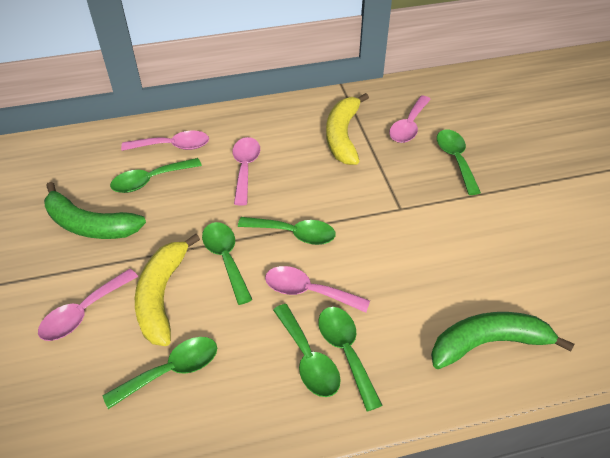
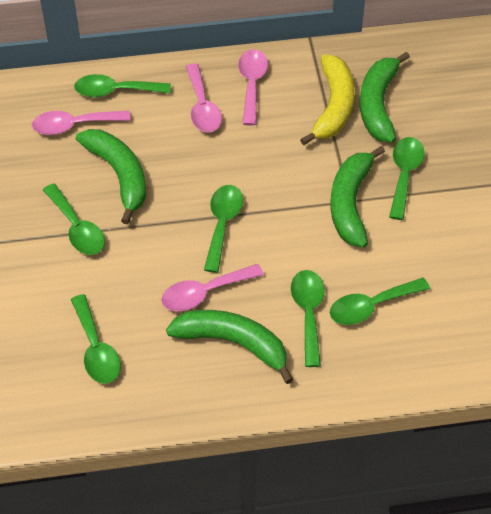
green banana: 2 -> 4
pink spoon: 5 -> 4
yellow banana: 2 -> 1

